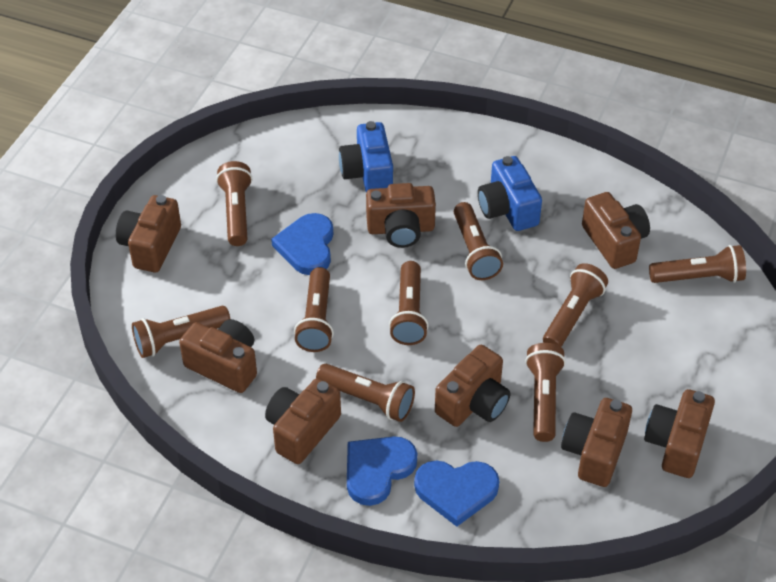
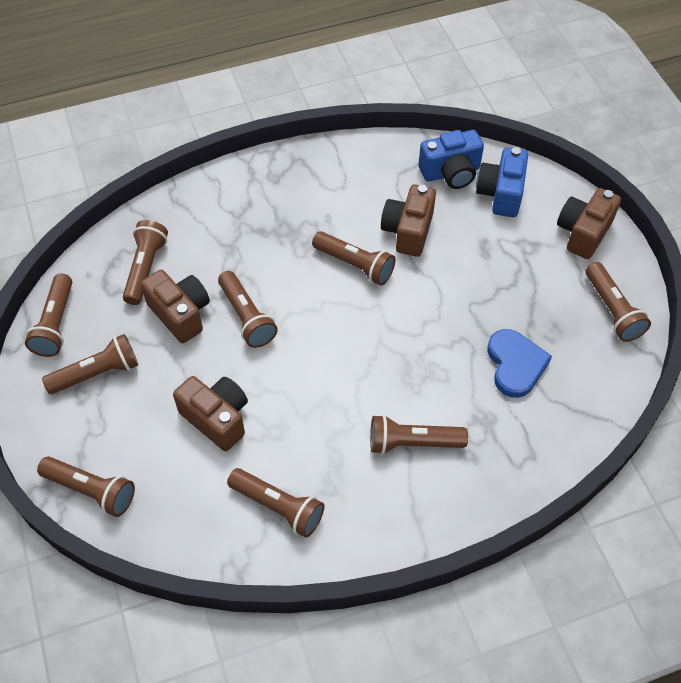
blue heart: 3 -> 1
brown camera: 8 -> 4

